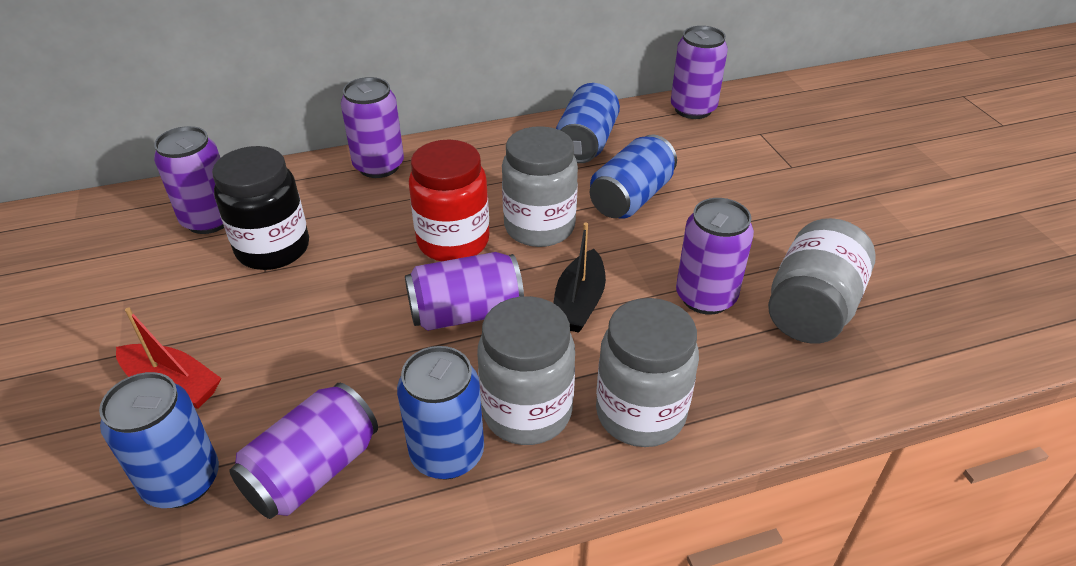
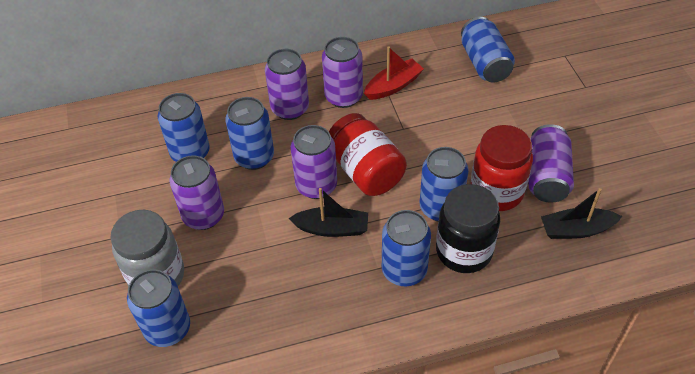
black boat: 1 -> 2
blue can: 4 -> 6
grey jar: 4 -> 1
purple can: 6 -> 5
red jar: 1 -> 2

